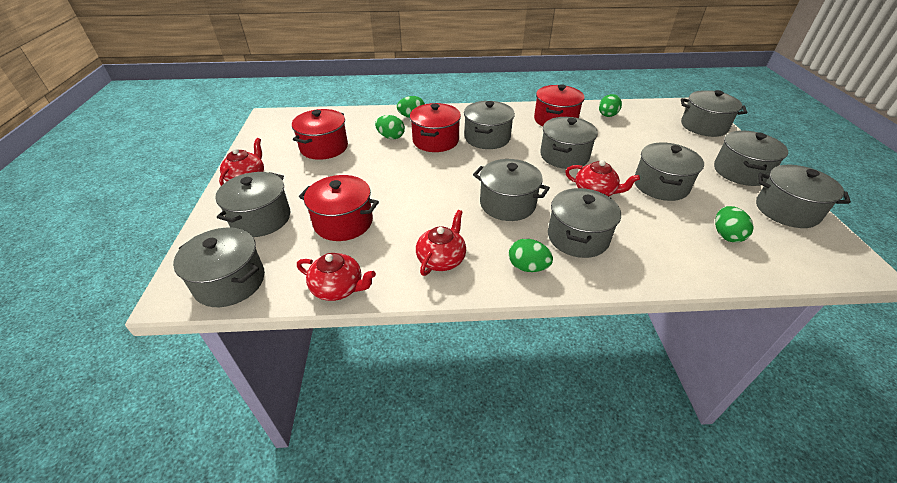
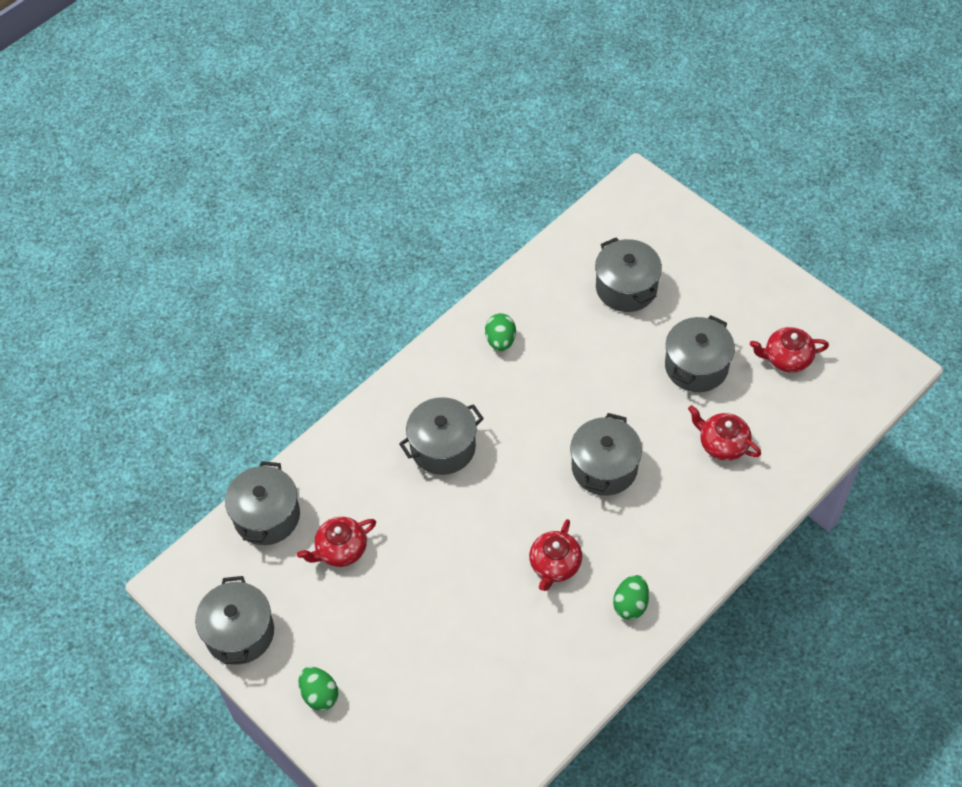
green egg: 5 -> 3
grey pot: 10 -> 6
red pot: 4 -> 0

